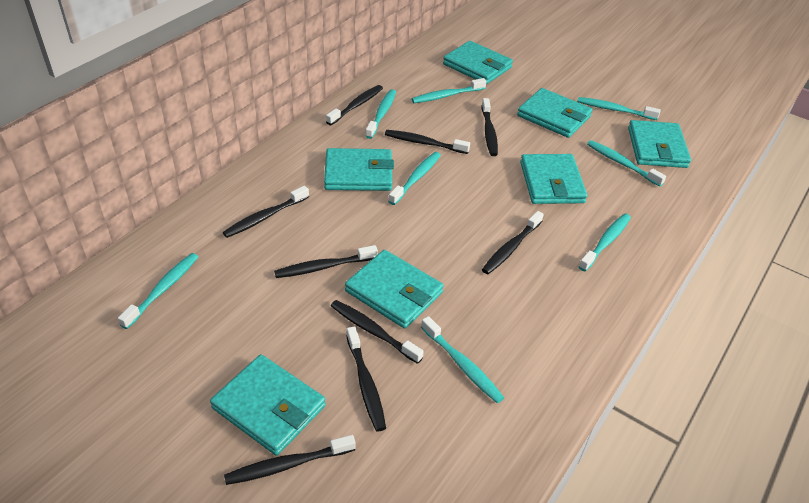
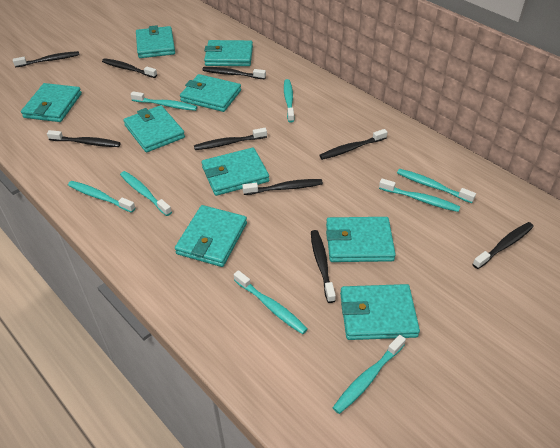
turquoise wallet: 7 -> 9

